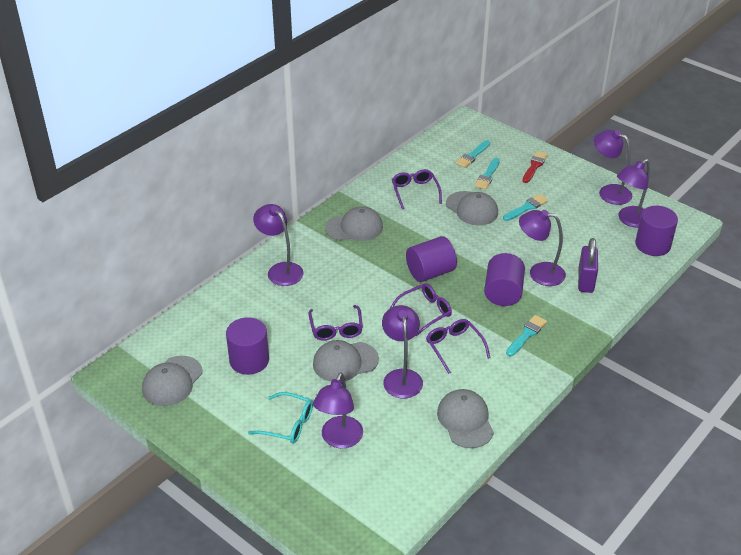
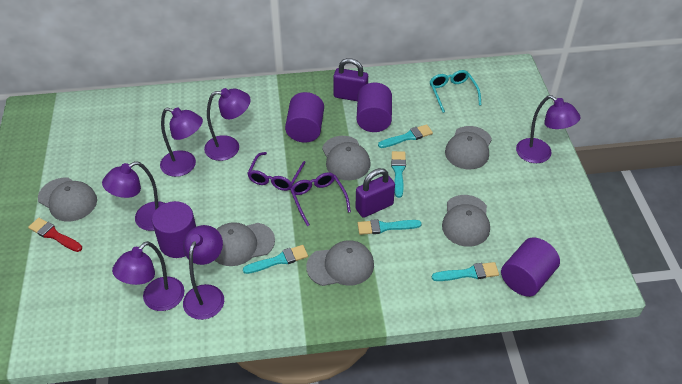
grey cap: 5 -> 6
purple glasses: 4 -> 2
purple padlock: 1 -> 2
turquoise brush: 4 -> 5

